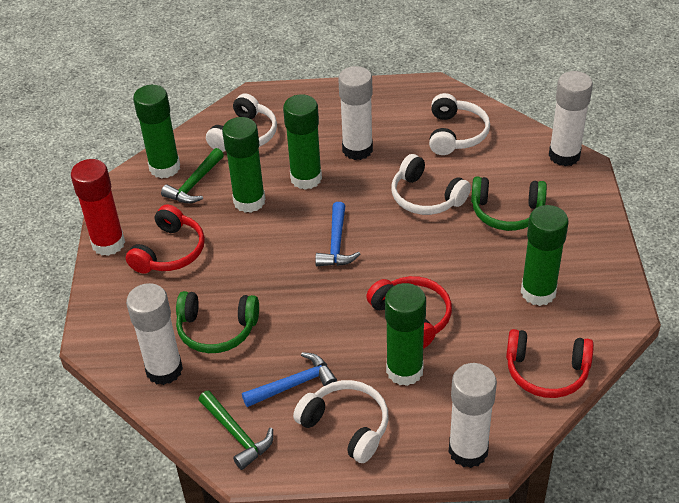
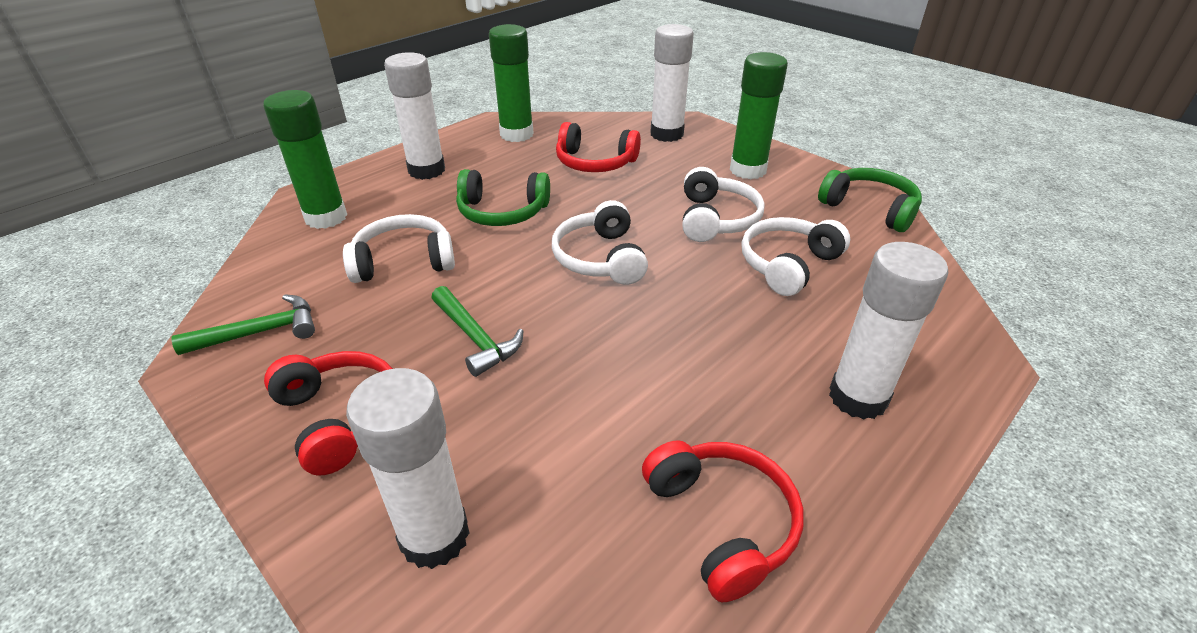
blue hammer: 2 -> 0
green glue stick: 5 -> 3
red glue stick: 1 -> 0

